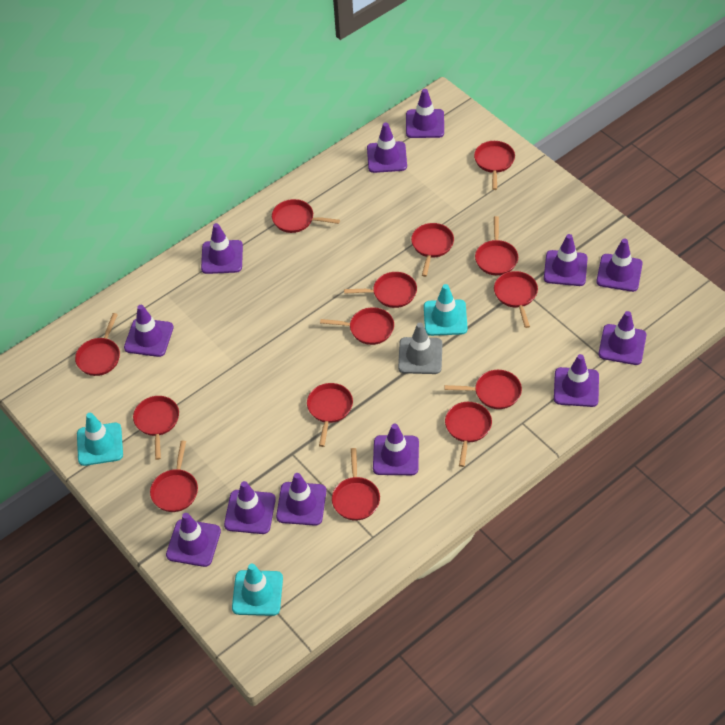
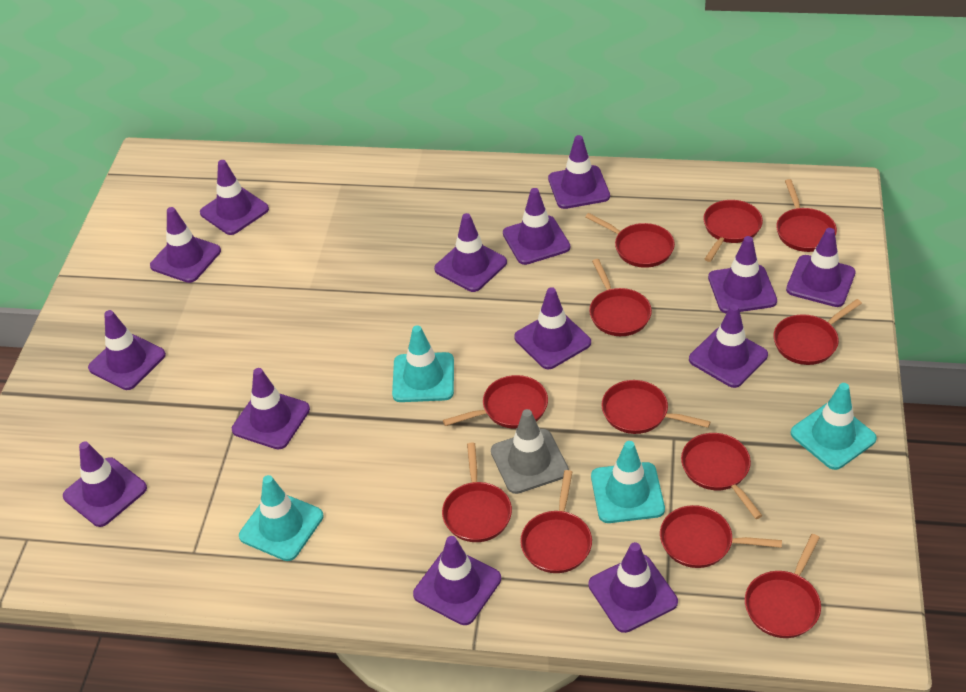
purple traffic cone: 12 -> 14
red pan: 14 -> 12
turquoise traffic cone: 3 -> 4

